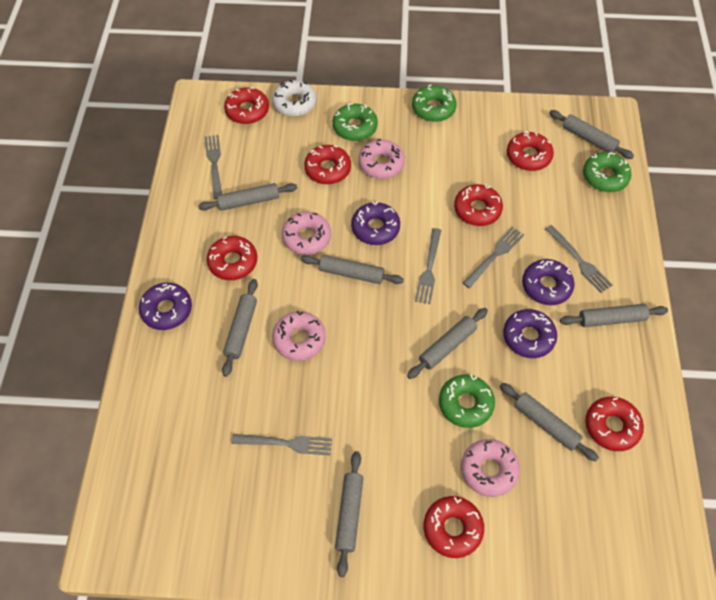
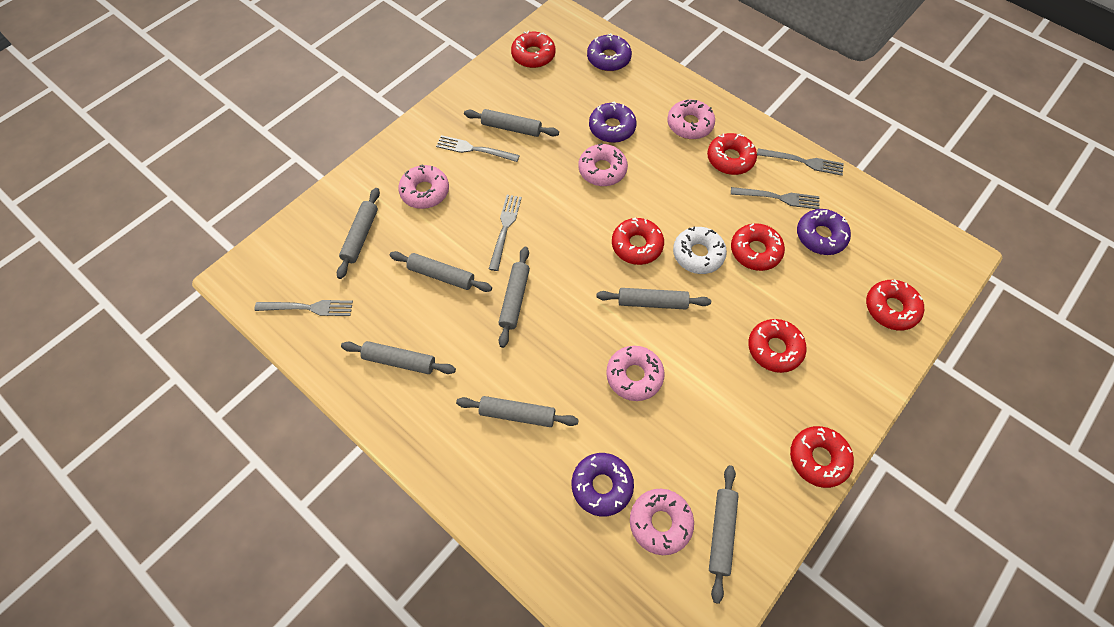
green donut: 4 -> 0
pink donut: 4 -> 5

